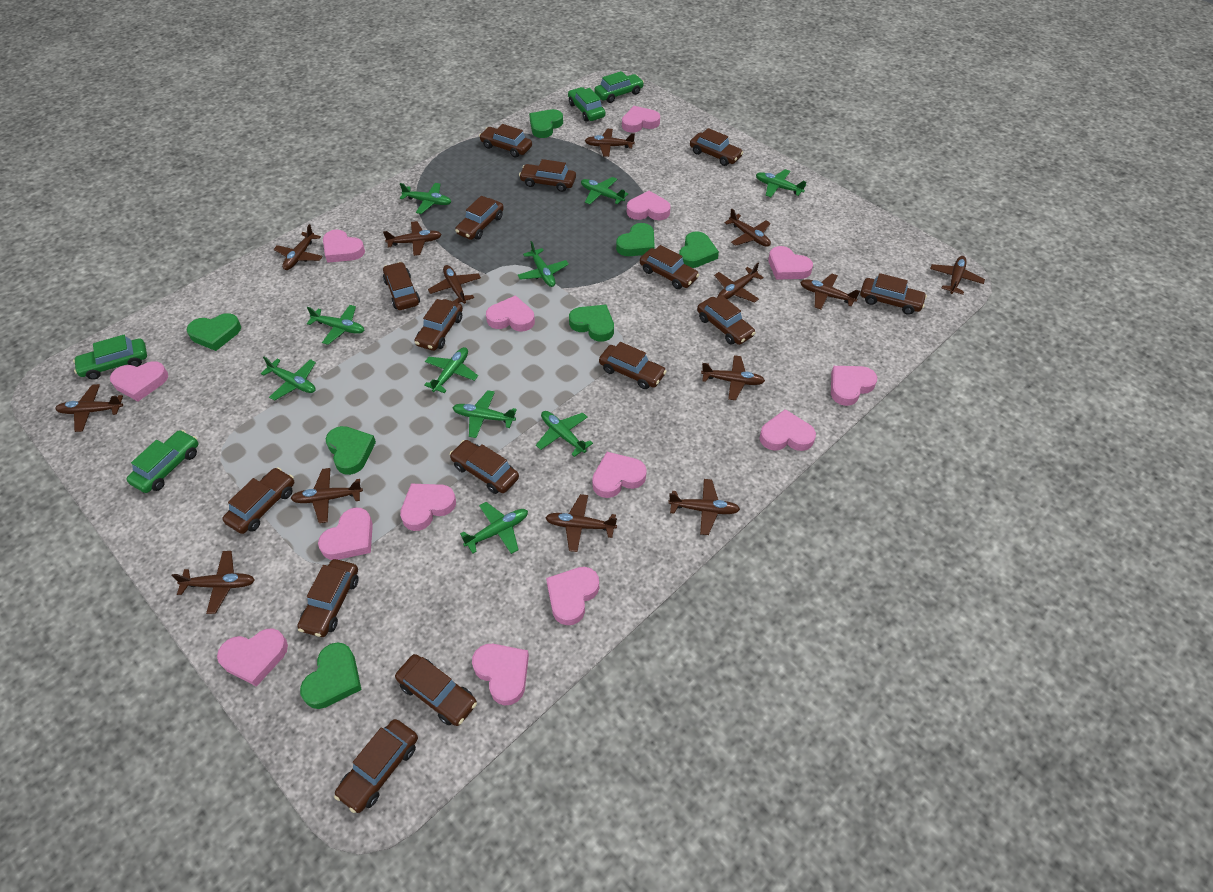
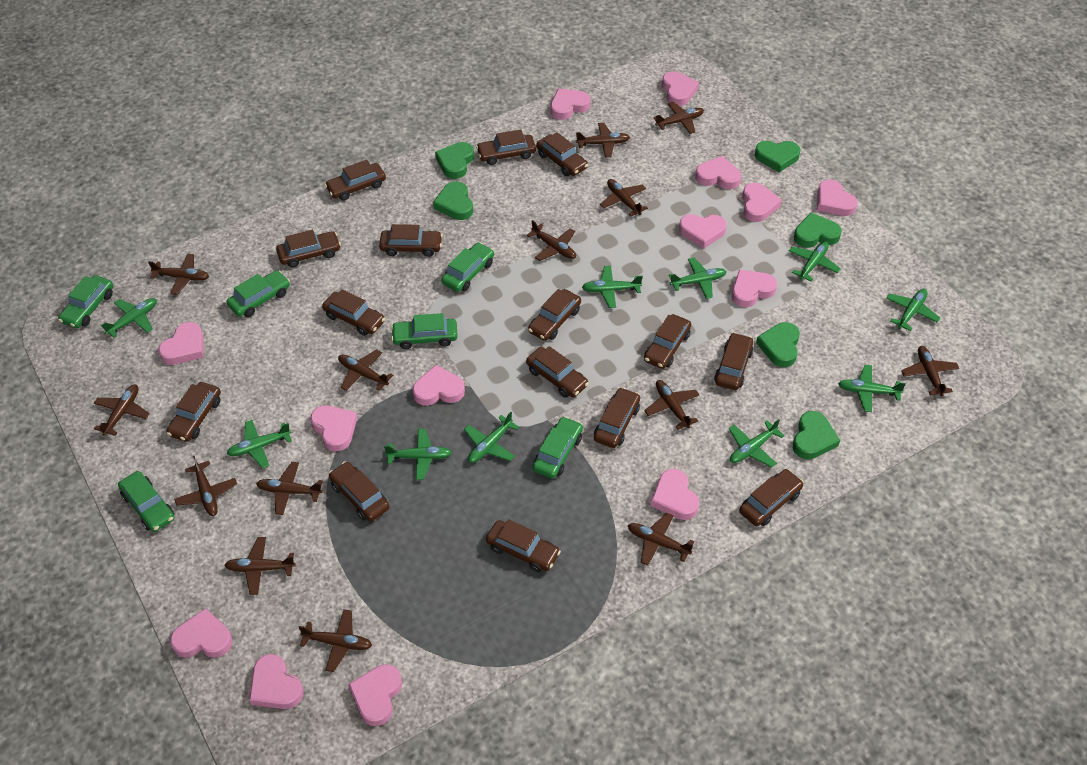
green car: 4 -> 6
green heart: 7 -> 6

